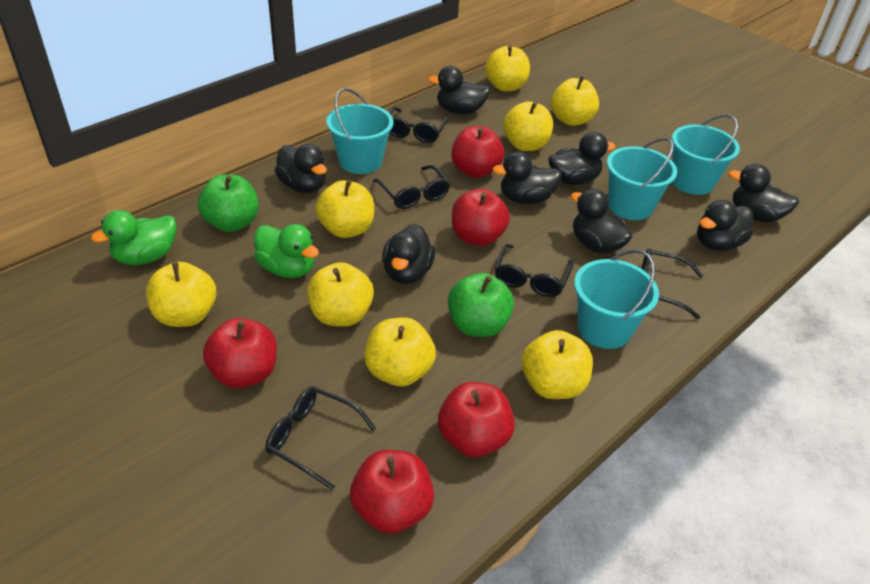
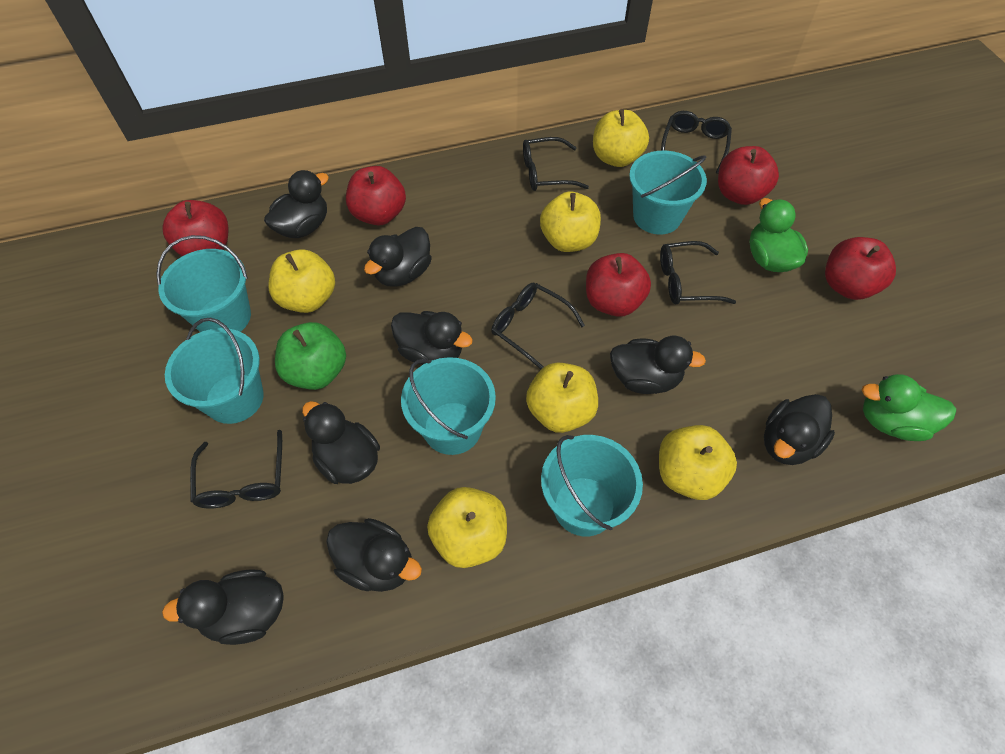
green apple: 2 -> 1
turquoise bucket: 4 -> 5
yellow apple: 8 -> 6

